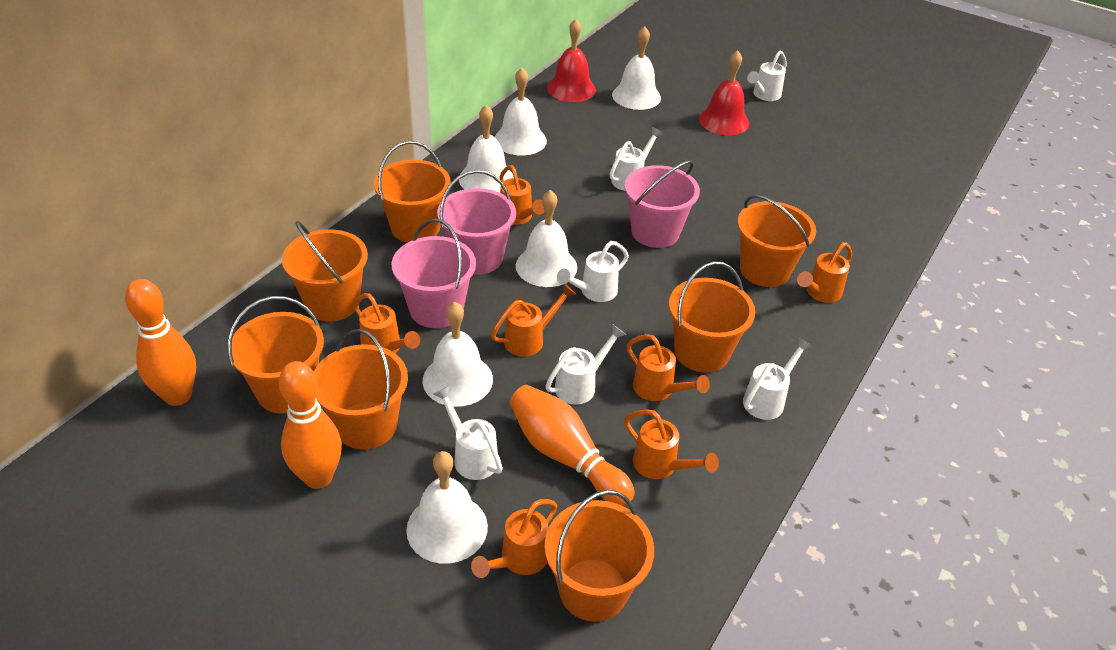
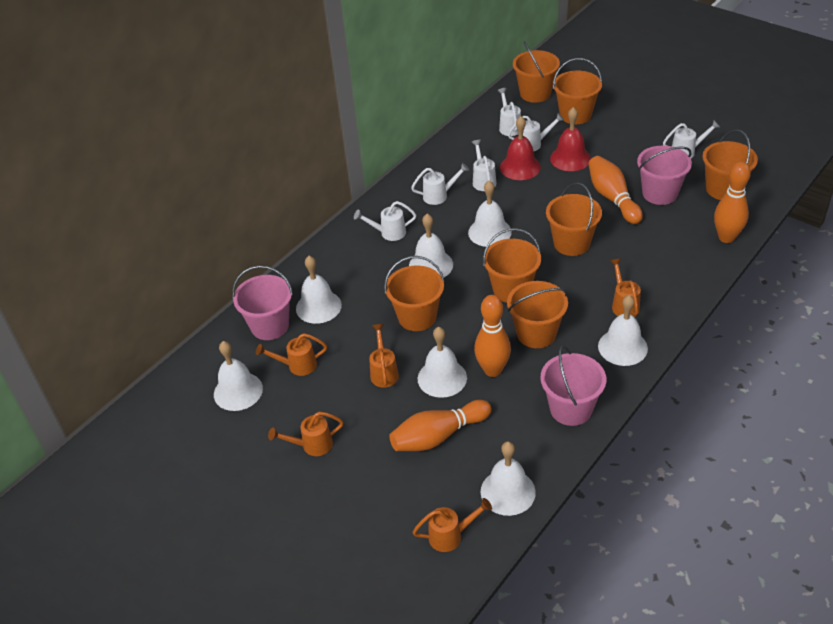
orange bowling pin: 3 -> 4
orange watering can: 7 -> 5
white bell: 6 -> 7

